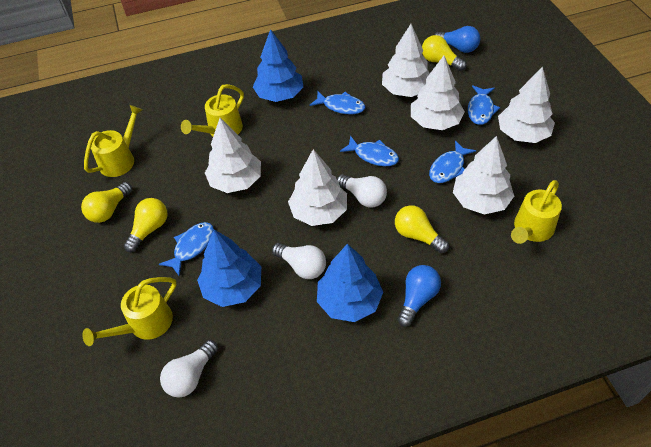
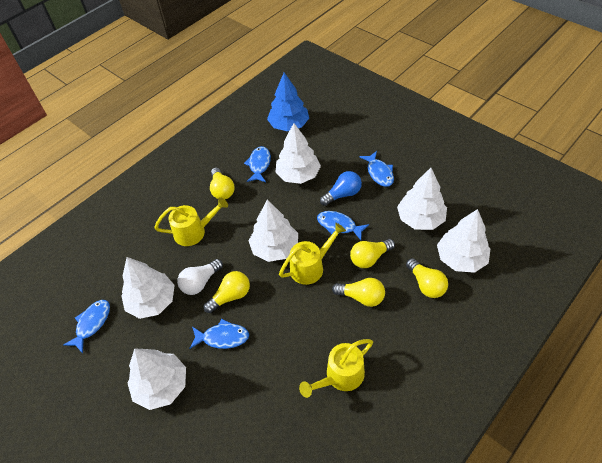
blue light bulb: 2 -> 1
blue tree: 3 -> 1
white light bulb: 3 -> 1
yellow light bulb: 4 -> 5
yellow watering can: 4 -> 3

